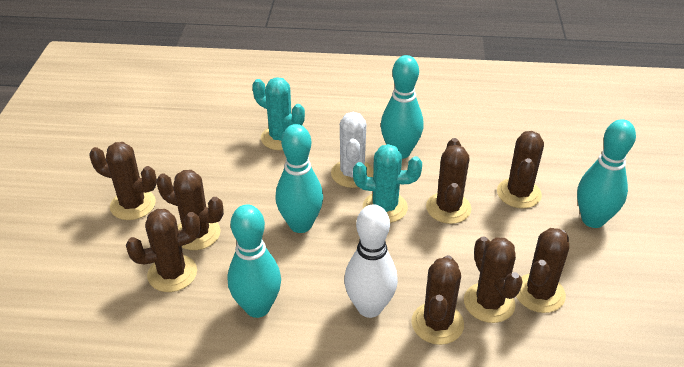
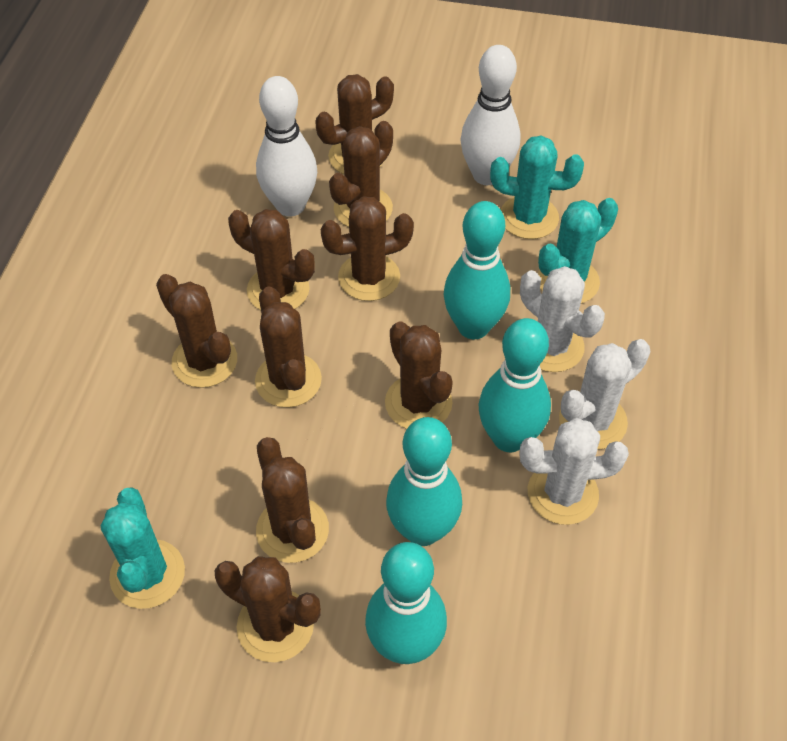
brown cactus: 8 -> 9
turquoise cactus: 2 -> 3
white bowling pin: 1 -> 2
white cactus: 1 -> 3

